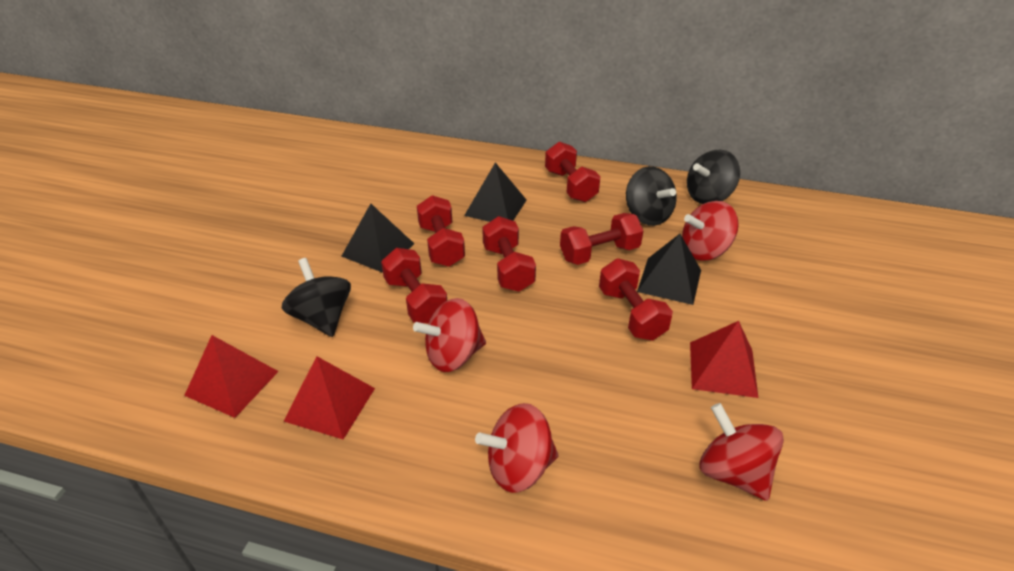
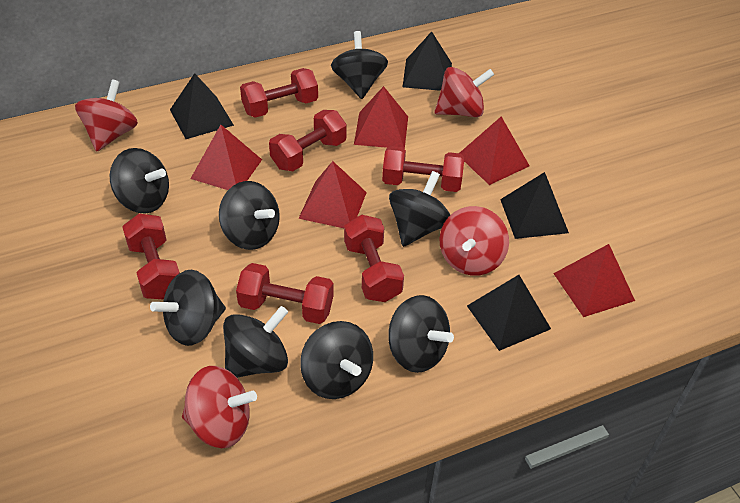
black pyramid: 3 -> 4
black spinning top: 3 -> 8
red pyramid: 3 -> 5

